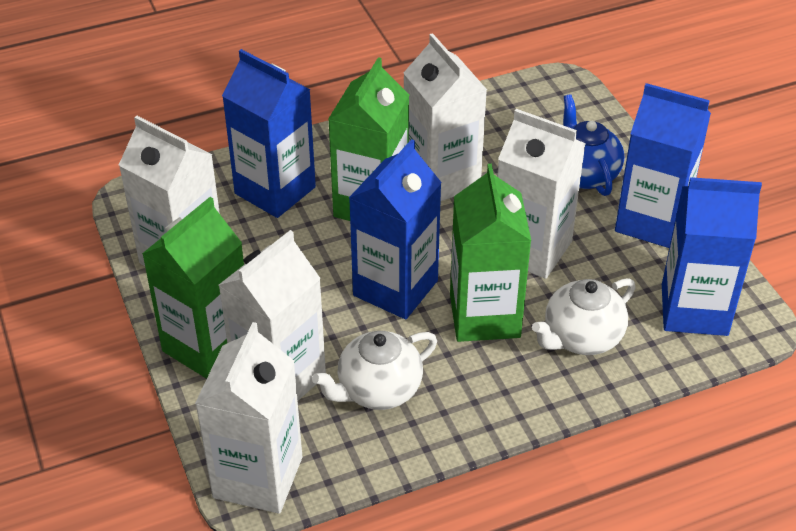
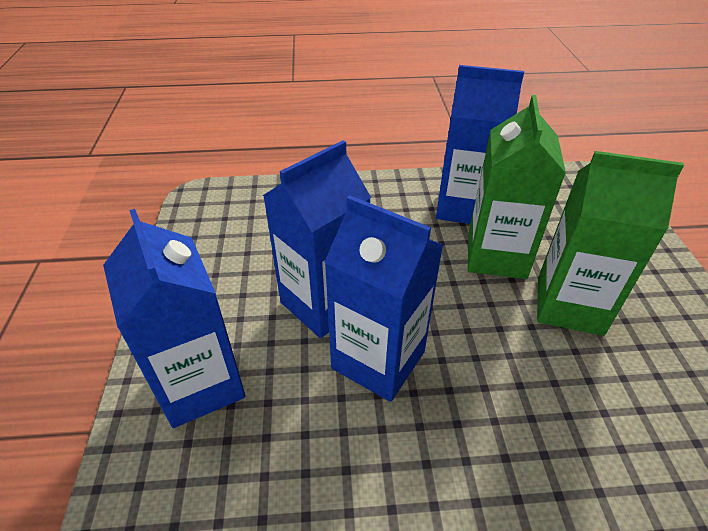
blue teapot: 1 -> 0
green carton: 3 -> 2
white carton: 5 -> 0
white teapot: 2 -> 0

